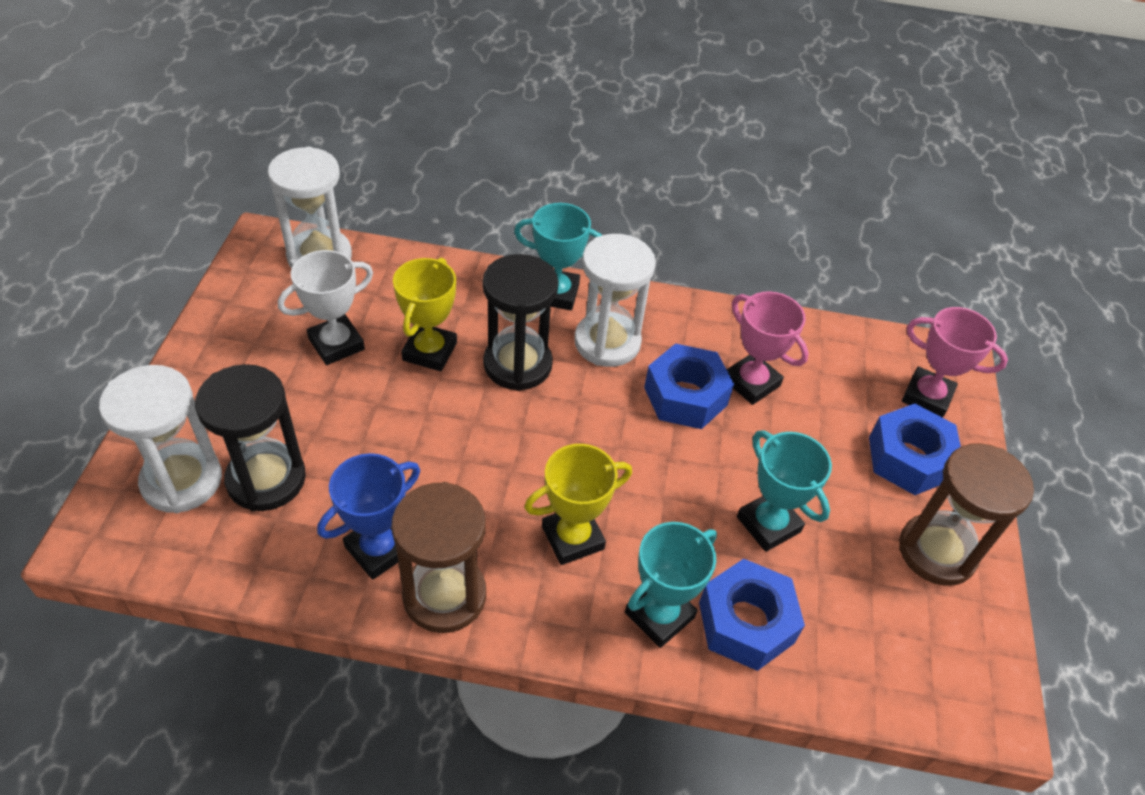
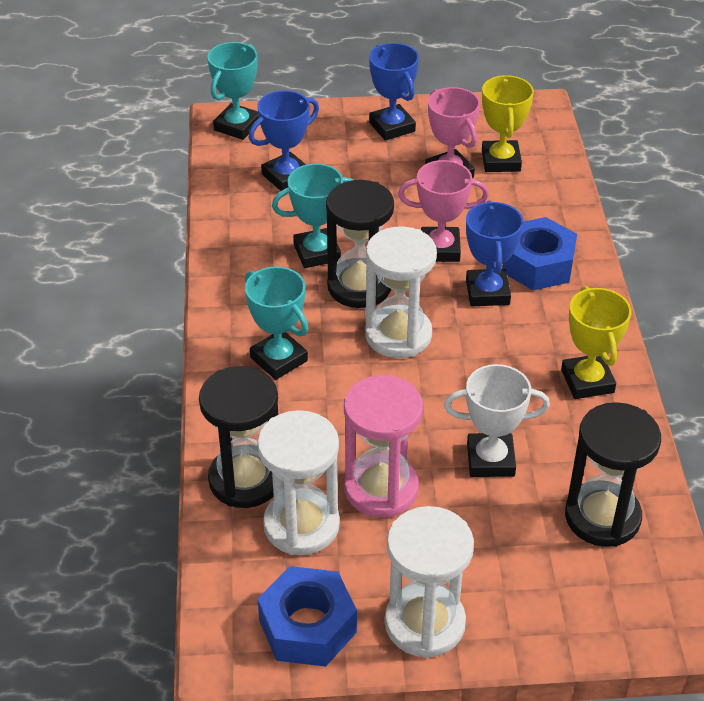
black hourglass: 2 -> 3
blue nut: 3 -> 2
blue trophy: 1 -> 3
brown hourglass: 2 -> 0
pink hourglass: 0 -> 1

